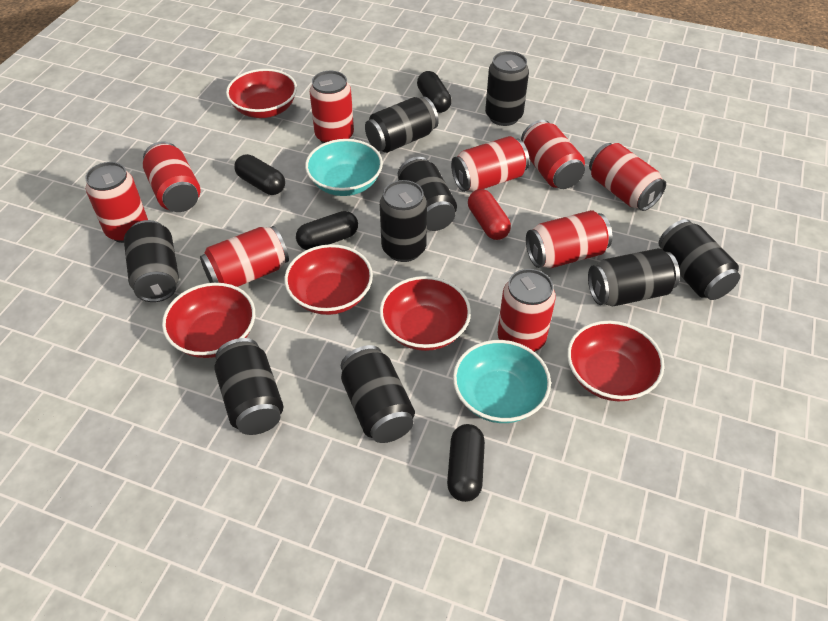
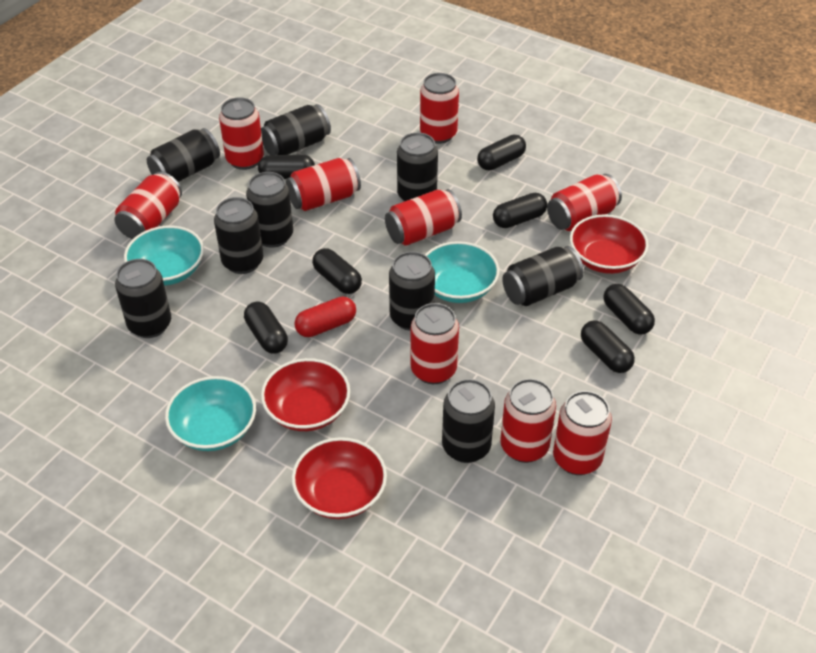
black capsule: 4 -> 7
red bowl: 5 -> 3
turquoise bowl: 2 -> 3

